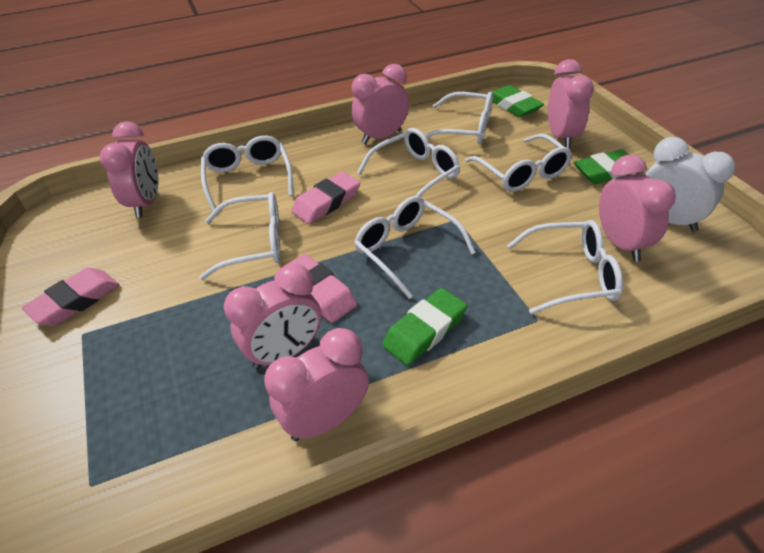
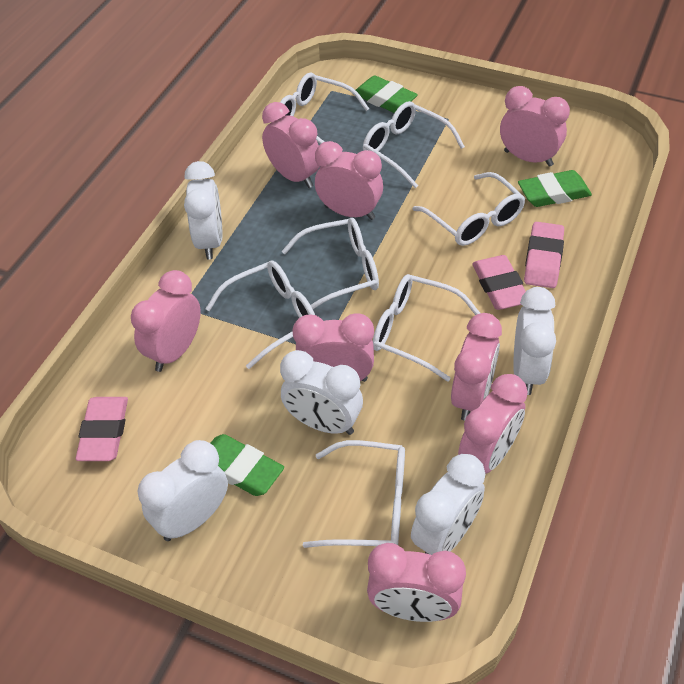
pink clock: 6 -> 8
white clock: 1 -> 5

